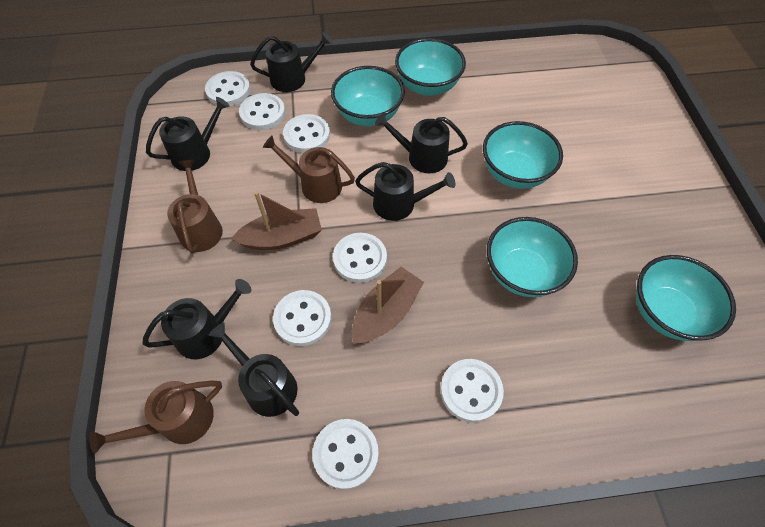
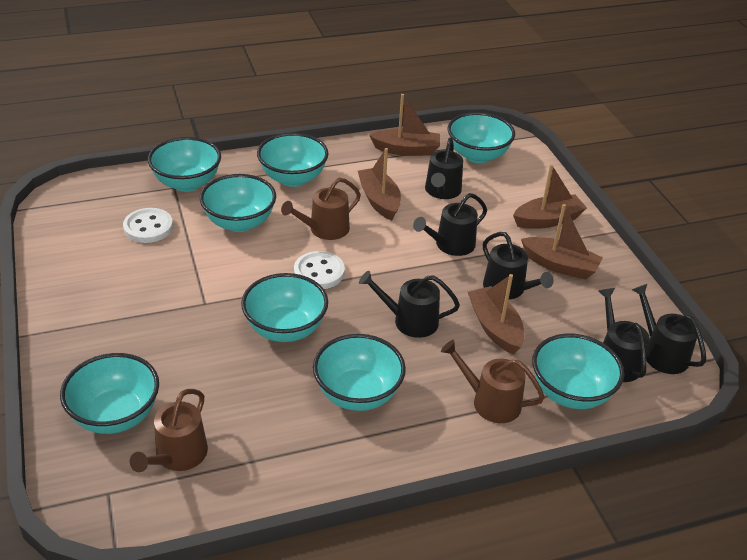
brown boat: 2 -> 5
turquoise bowl: 5 -> 8
white button: 7 -> 2

